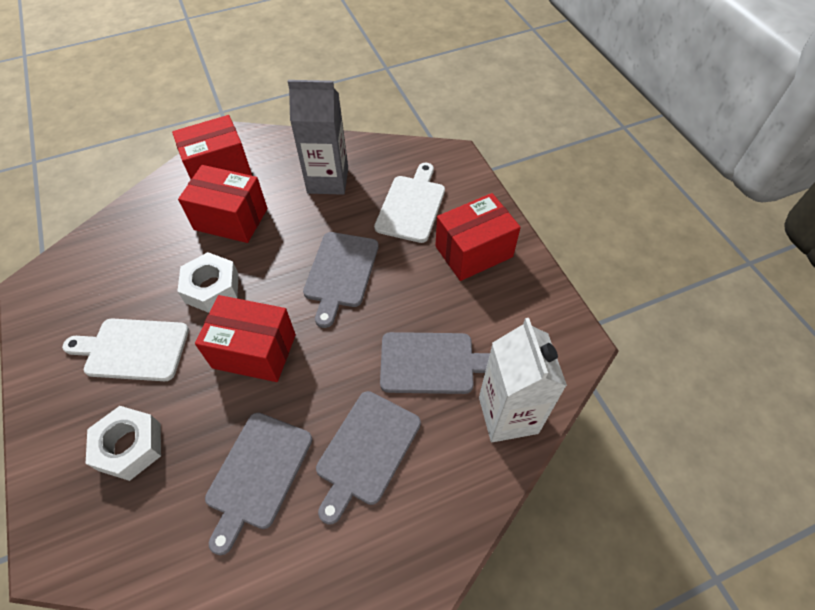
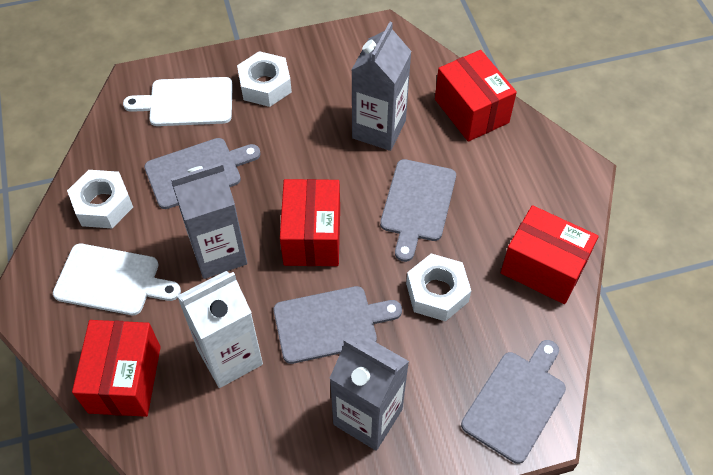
grey carton: 1 -> 3
white nut: 2 -> 3

